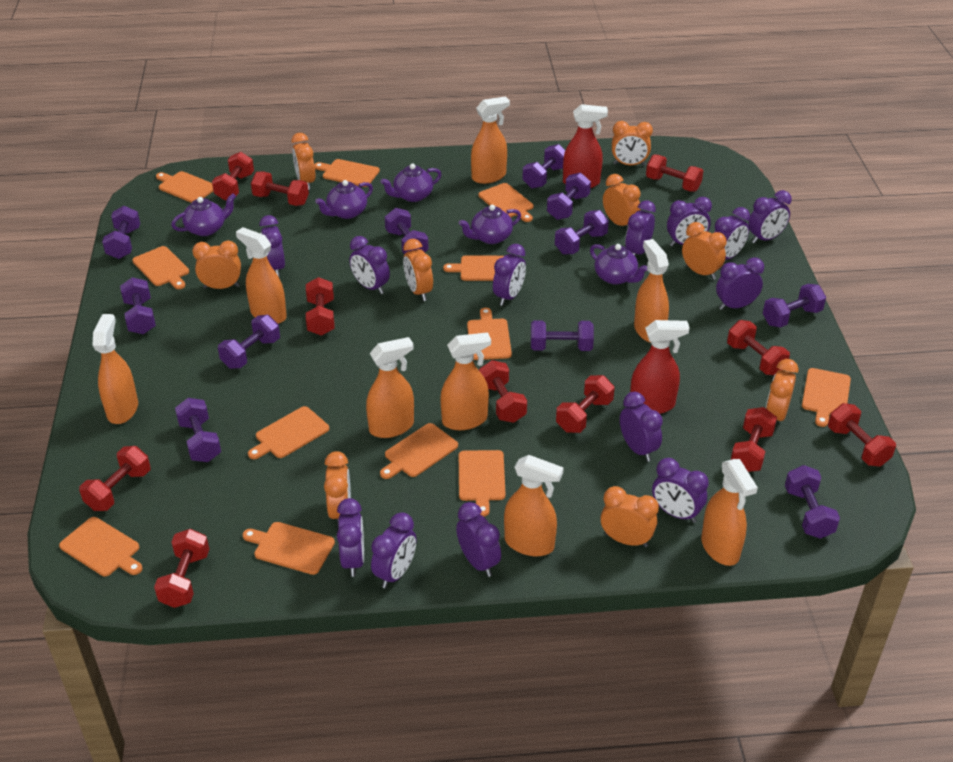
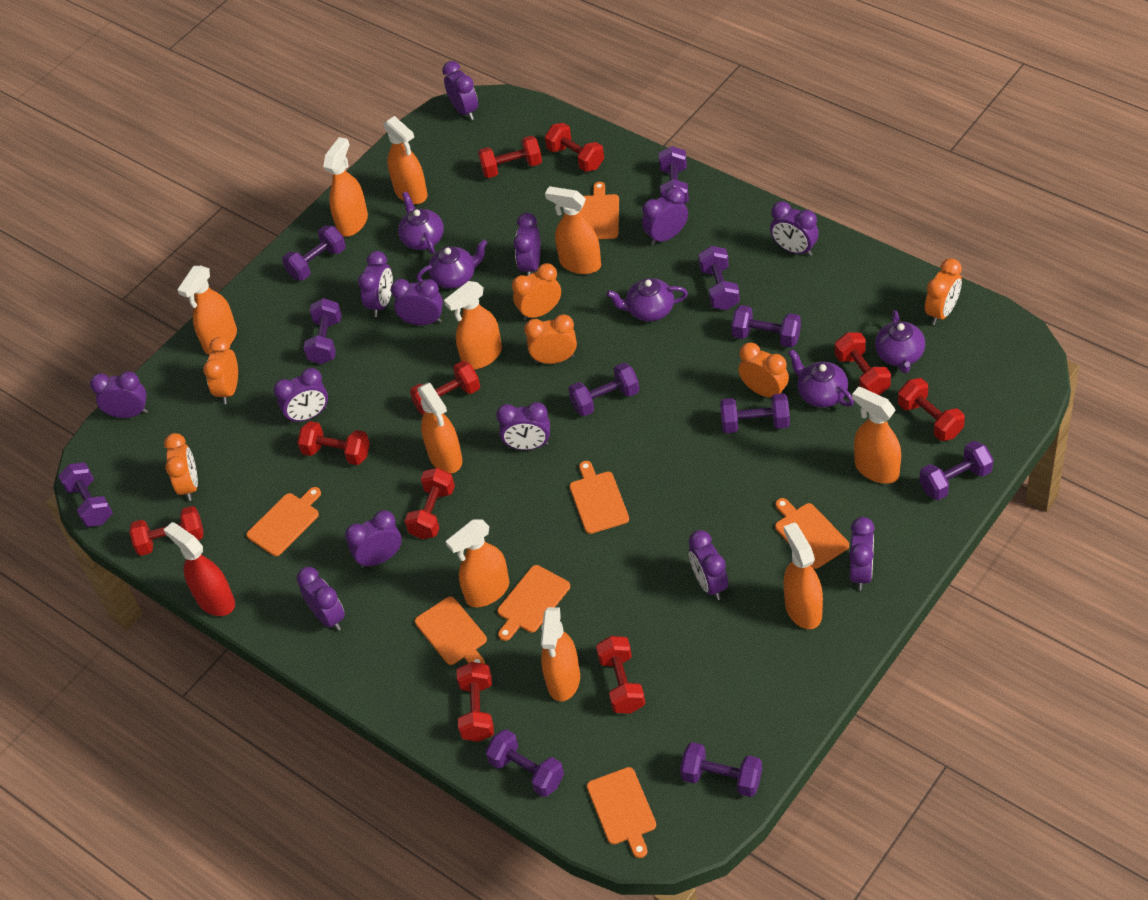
orange clock: 9 -> 6
orange cutting board: 12 -> 7
orange spray bottle: 8 -> 10
red dumbbell: 11 -> 10
red spray bottle: 2 -> 1

